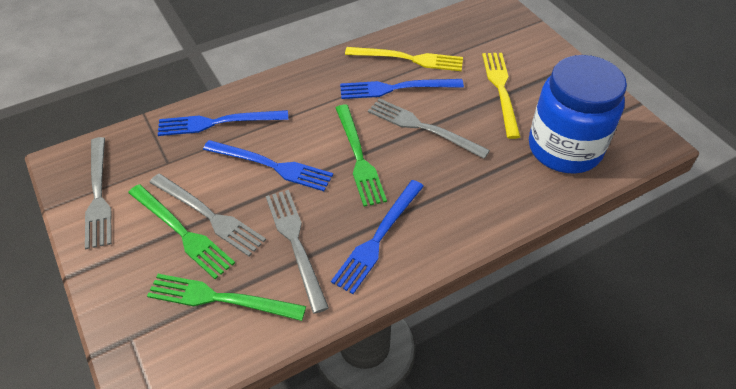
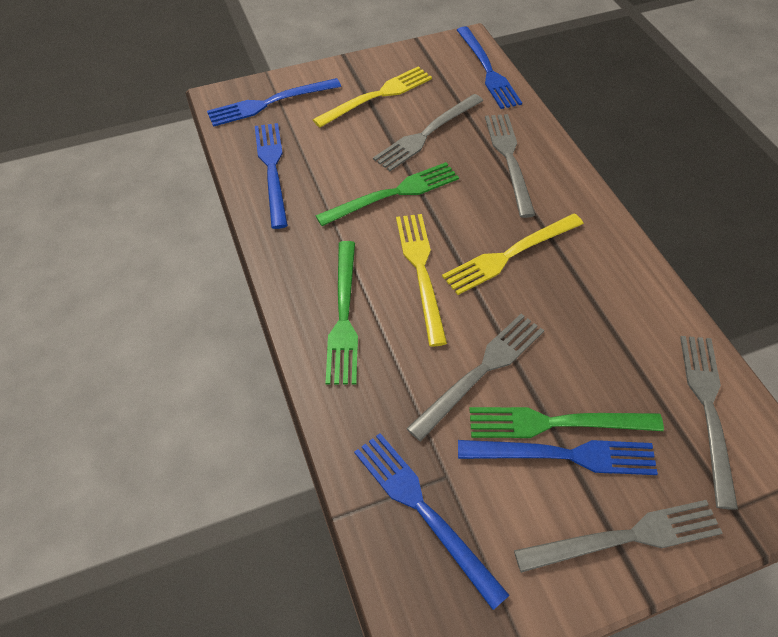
blue fork: 4 -> 5
blue jar: 1 -> 0
grey fork: 4 -> 5
yellow fork: 2 -> 3

